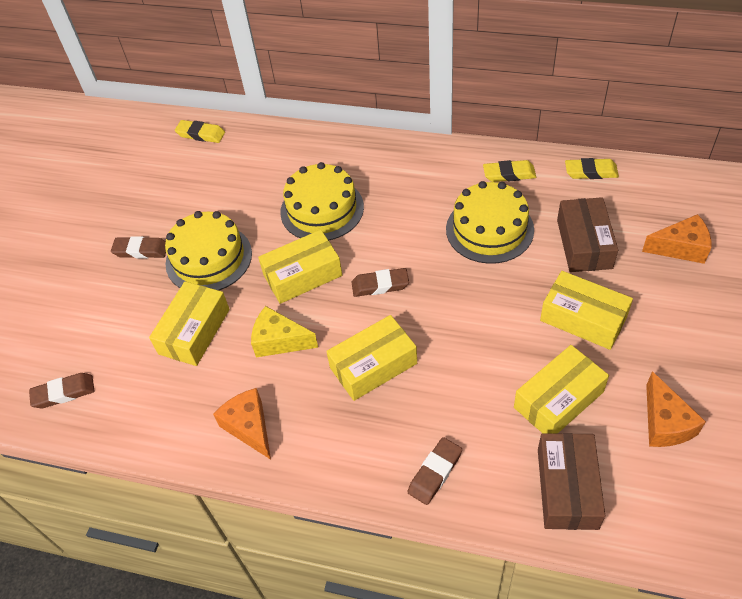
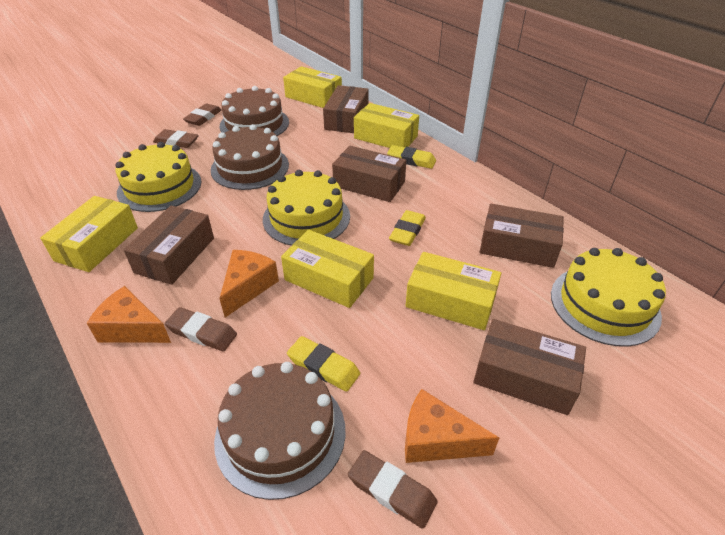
brown box: 2 -> 5
brown cake: 0 -> 3
yellow cheese: 1 -> 0

